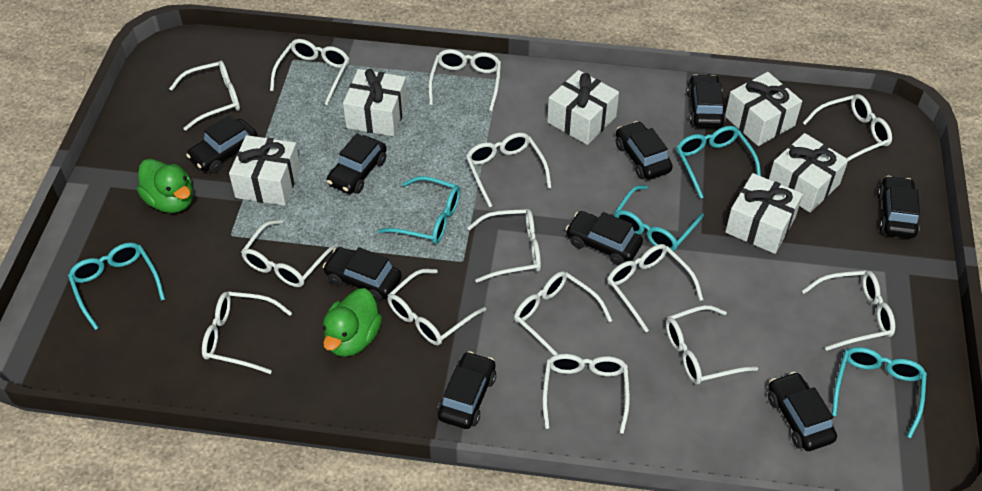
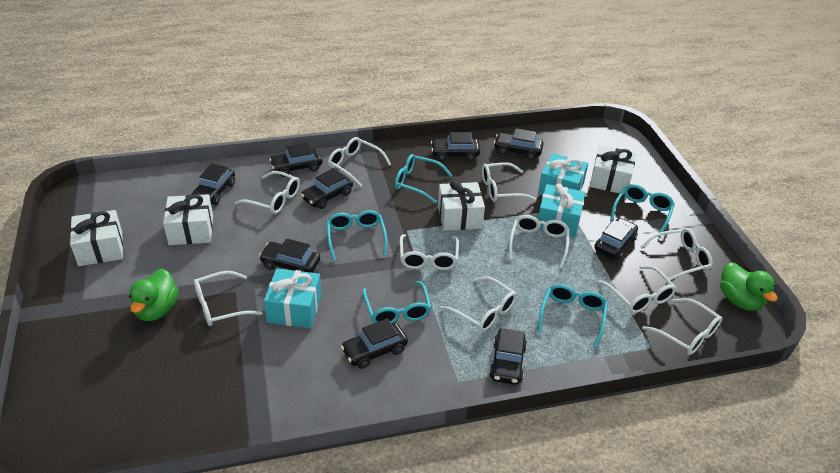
turquoise gift: 0 -> 3
white gift: 6 -> 4
white glasses: 14 -> 10

